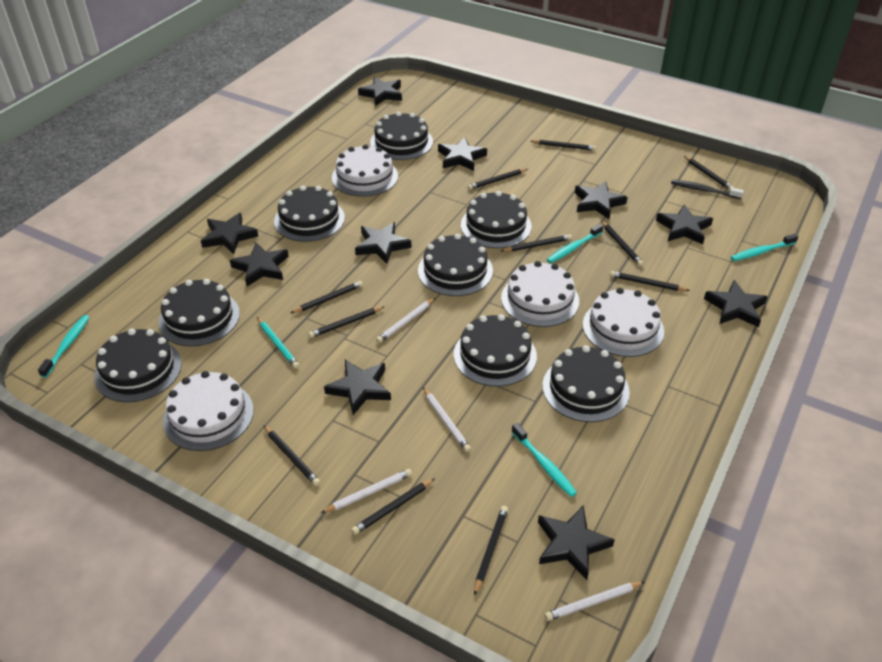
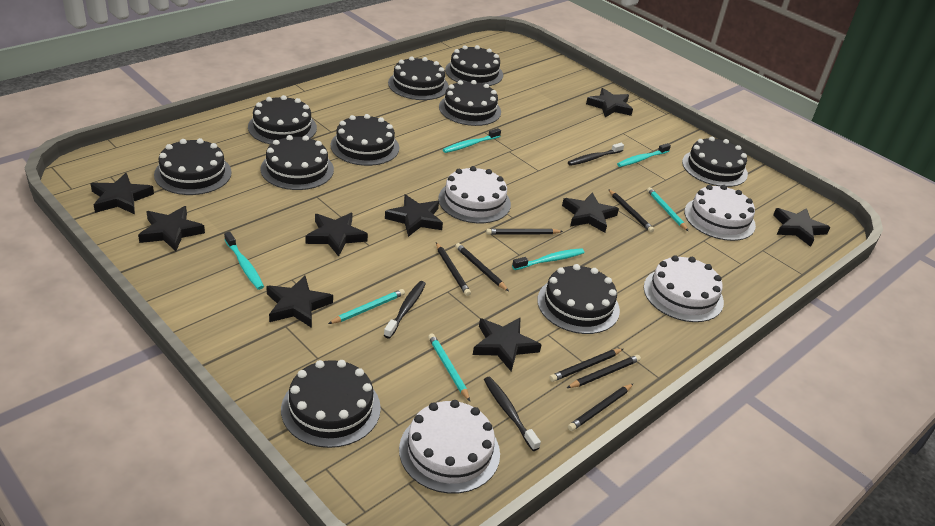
black cake: 8 -> 10
black pencil: 11 -> 7
black star: 10 -> 9
black toothbrush: 1 -> 3
turquoise pencil: 1 -> 3
white pencil: 4 -> 0

